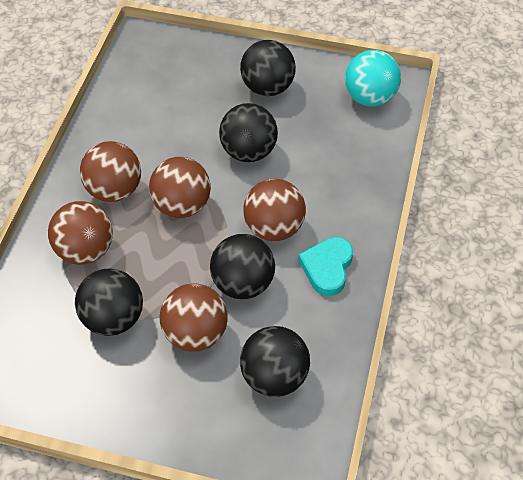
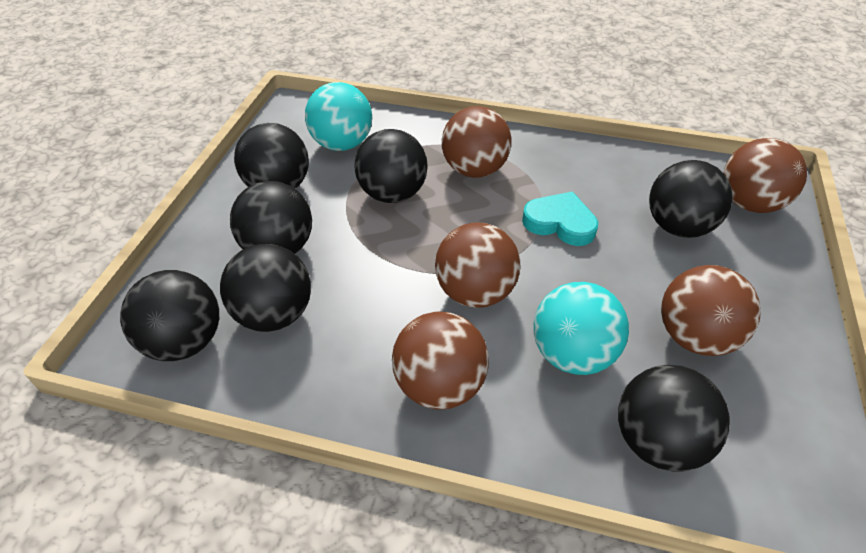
black ball: 5 -> 7
turquoise ball: 1 -> 2

